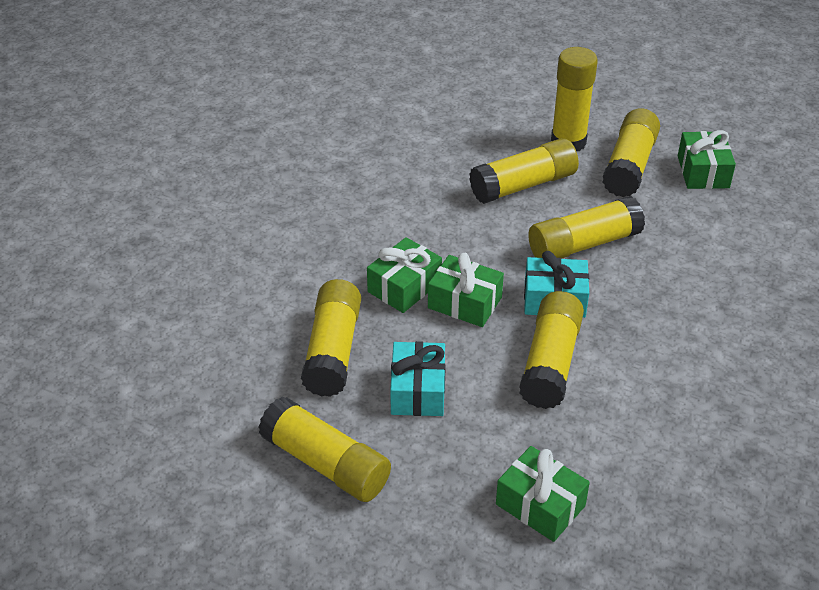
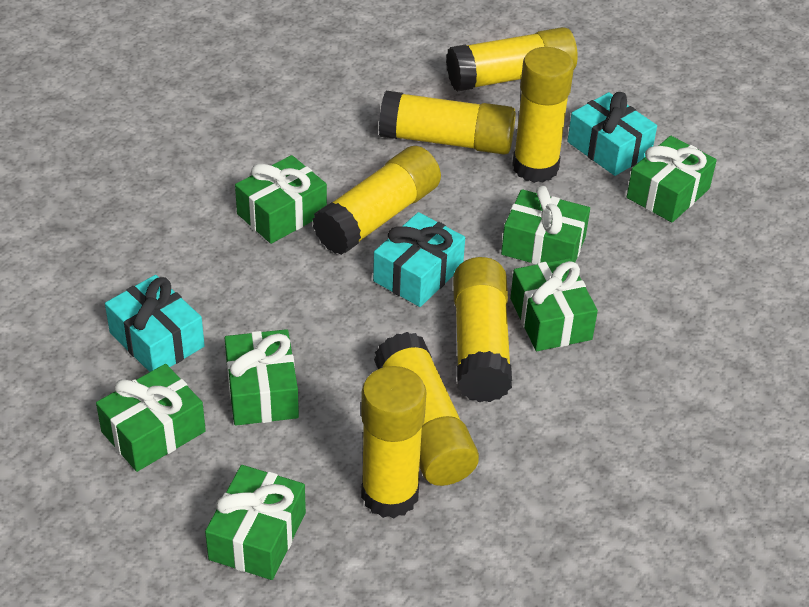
green gift: 4 -> 7
turquoise gift: 2 -> 3

